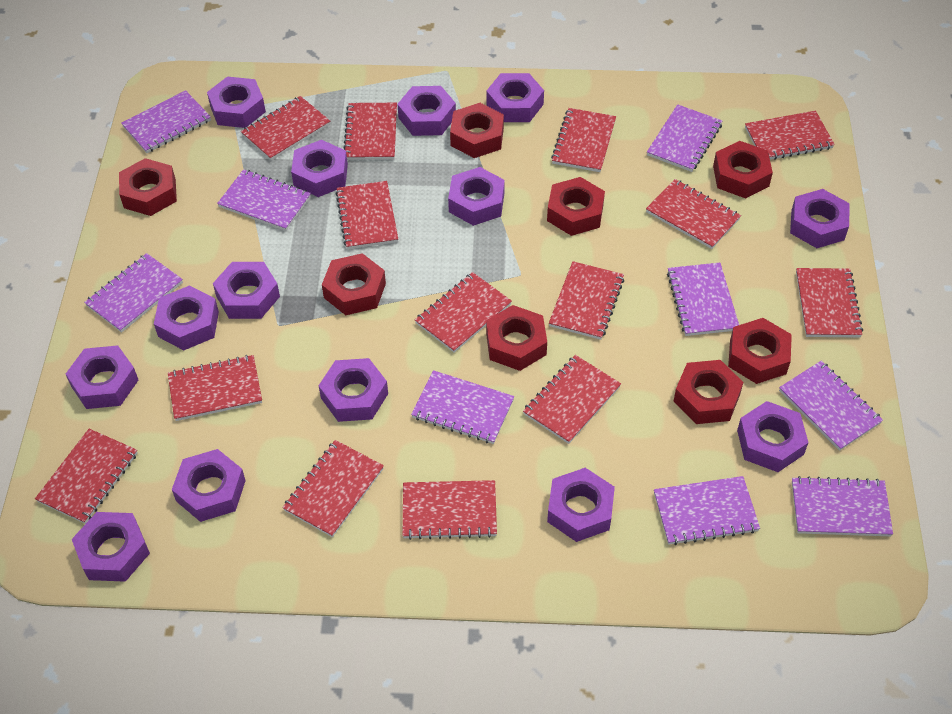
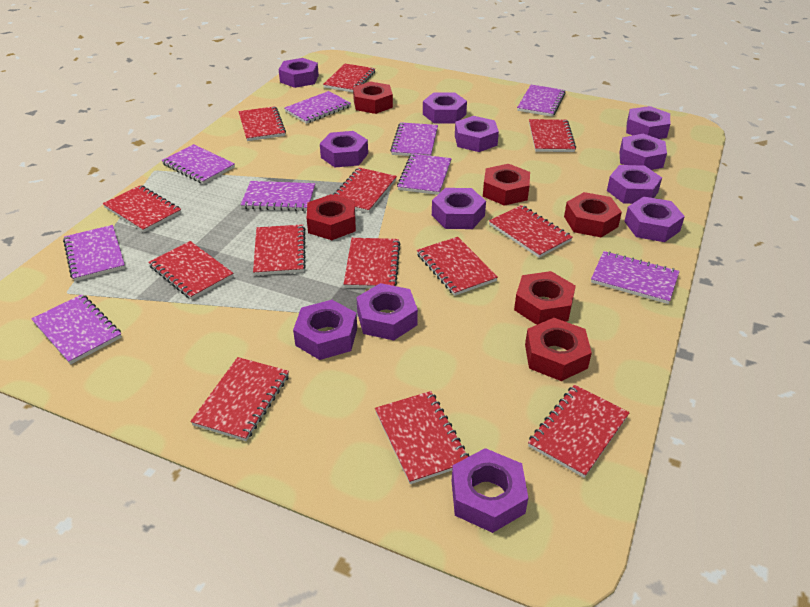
purple nut: 14 -> 12
red notebook: 14 -> 13
red nut: 8 -> 6

